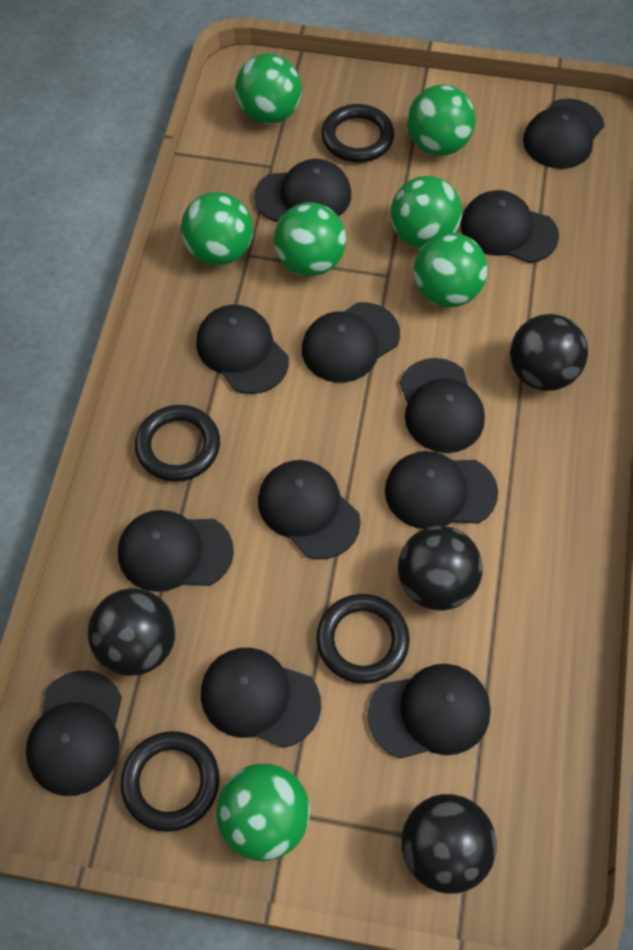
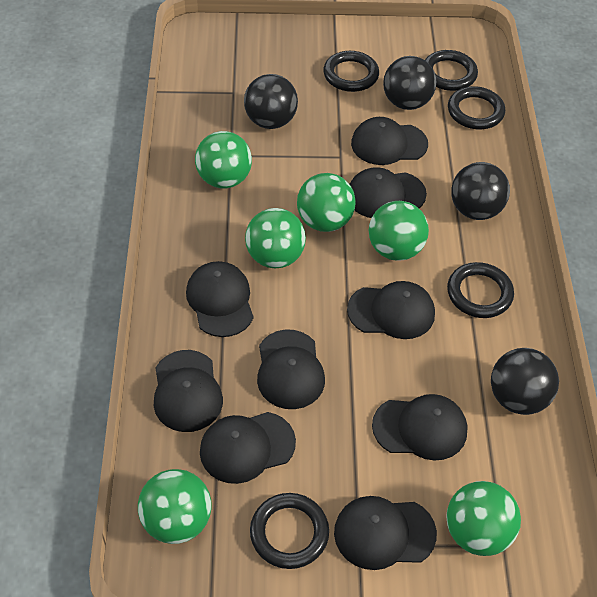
black cap: 12 -> 9
black ring: 4 -> 5
green ball: 7 -> 6

